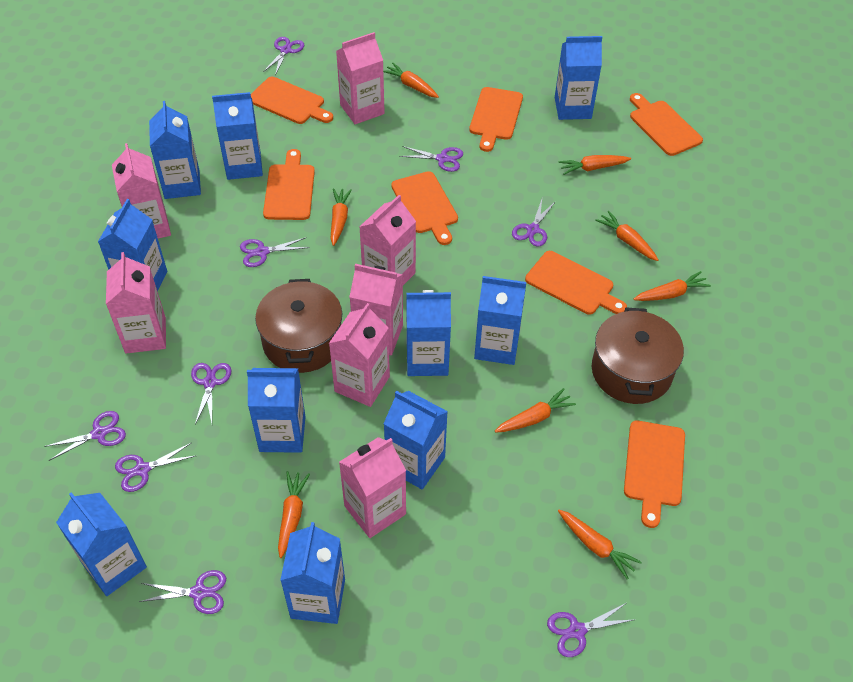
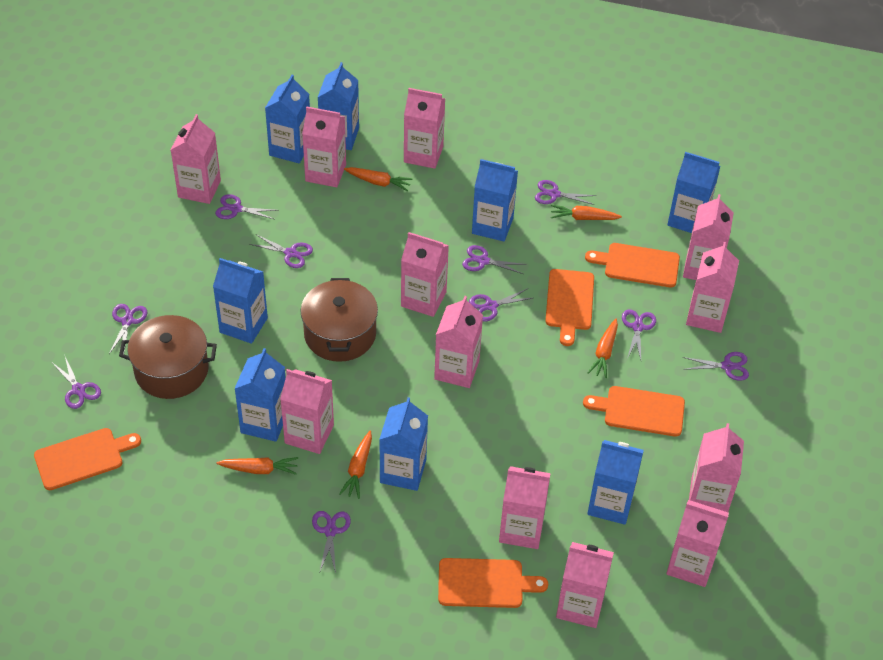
blue carton: 10 -> 8
orange carrot: 8 -> 5
orange cutting board: 7 -> 5
pink carton: 7 -> 12
purple scissors: 9 -> 10

